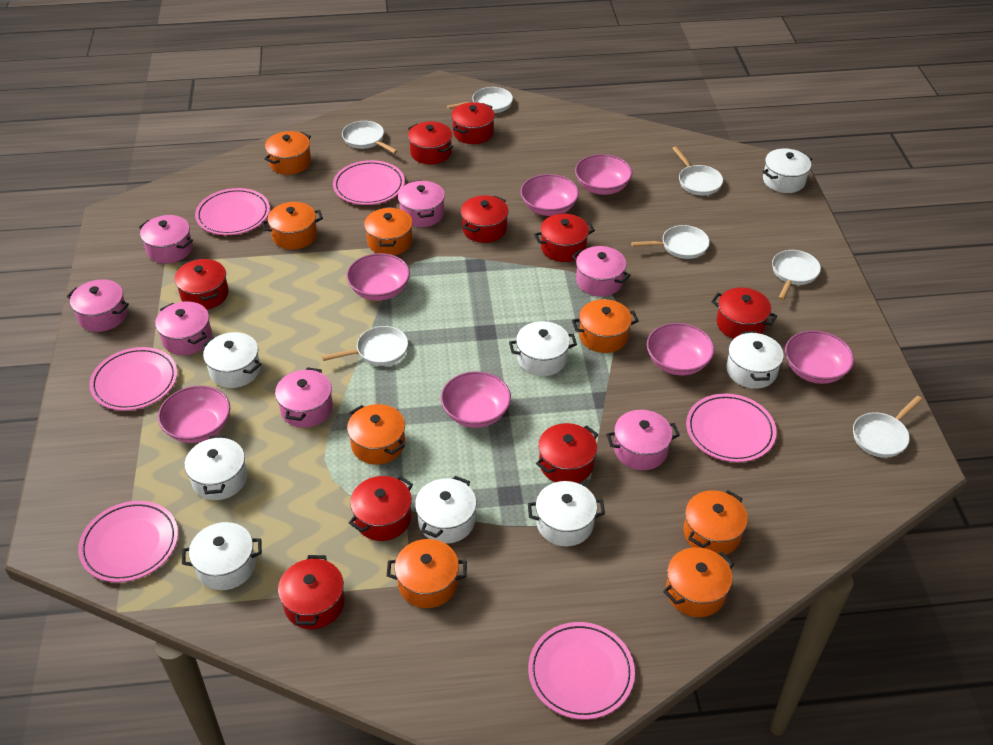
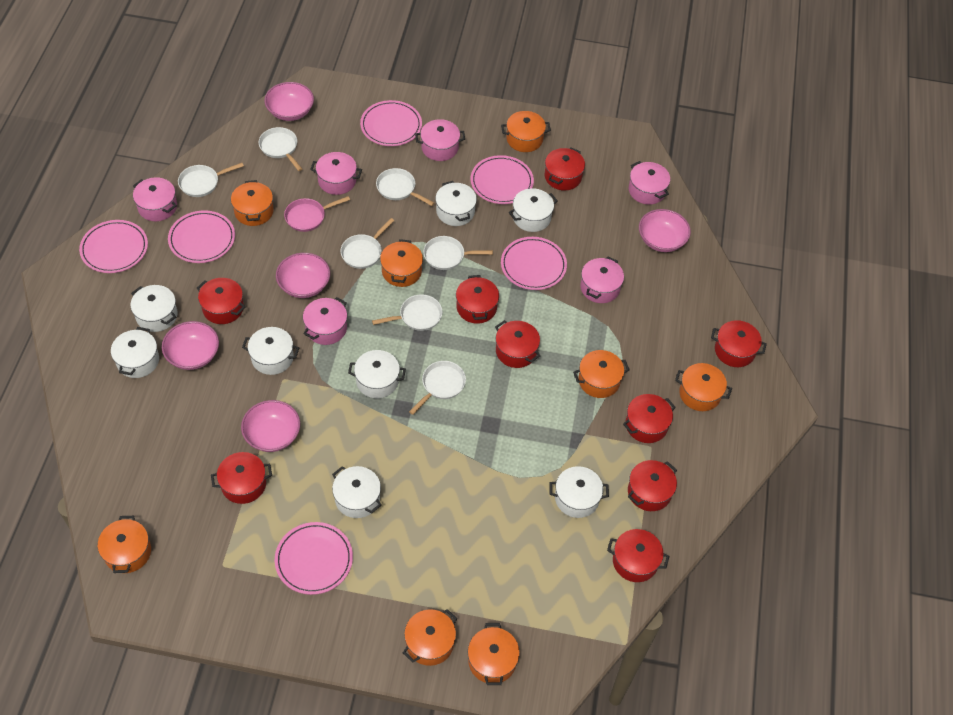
pink bowl: 7 -> 5
pink pan: 0 -> 1
pink pot: 7 -> 6

